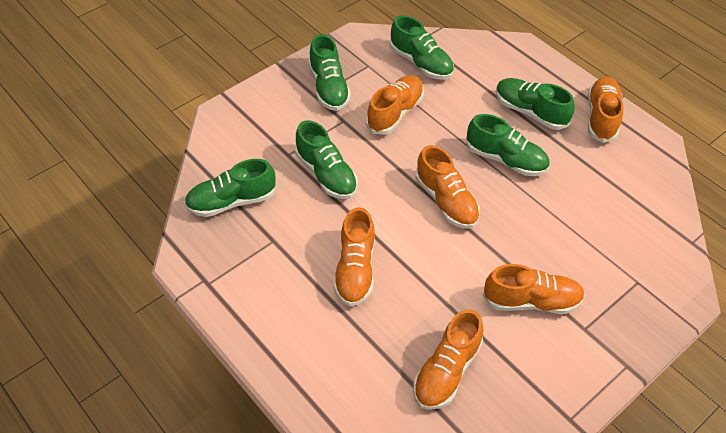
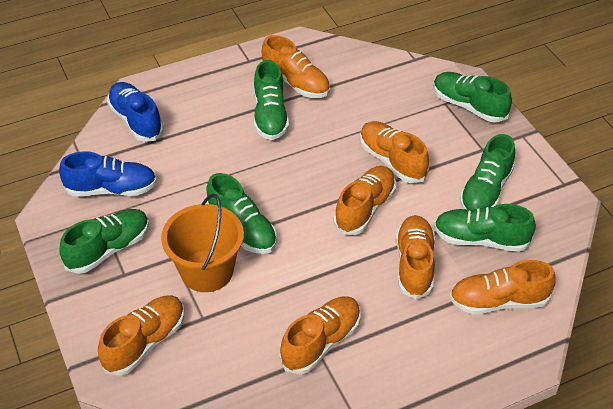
blue shoe: 0 -> 2
orange bucket: 0 -> 1
orange shoe: 6 -> 7

